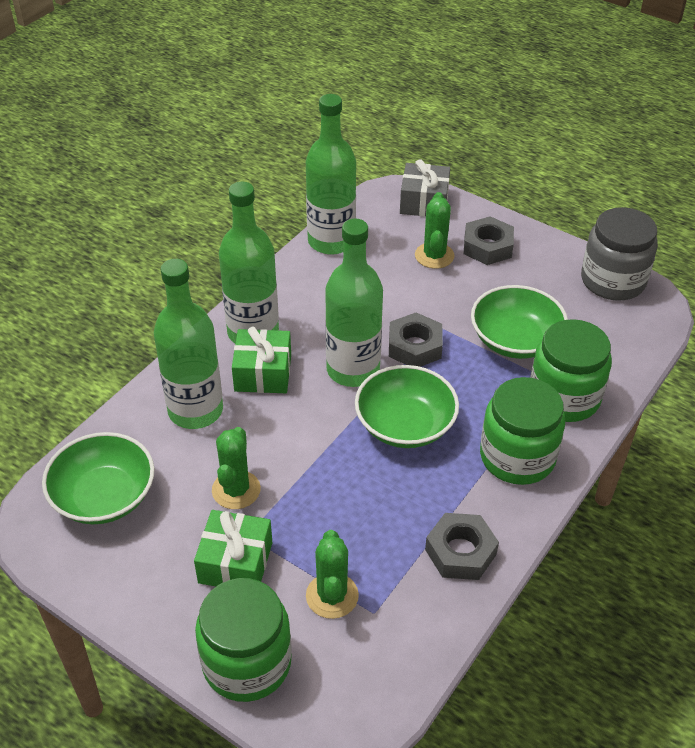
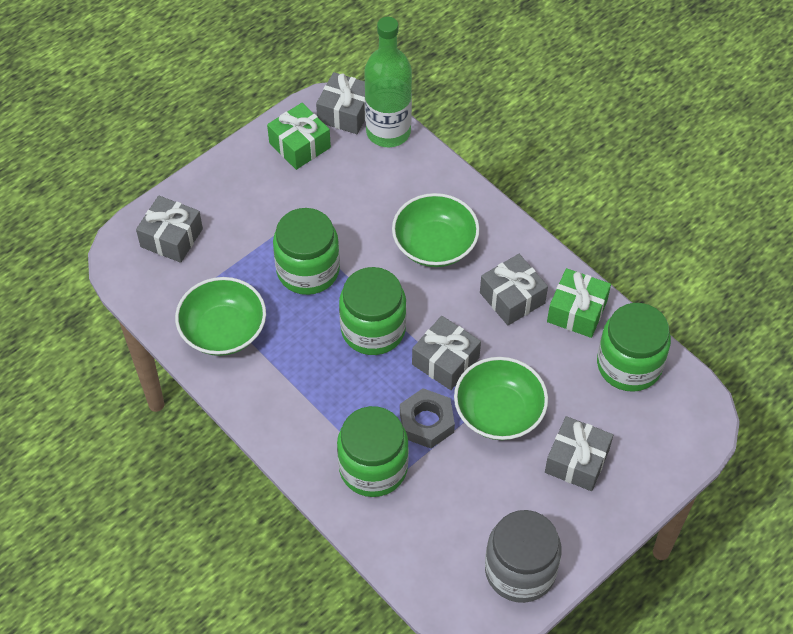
green bottle: 4 -> 1
green cactus: 3 -> 0
green jar: 3 -> 4
grey gift: 1 -> 5
grey nut: 3 -> 1

